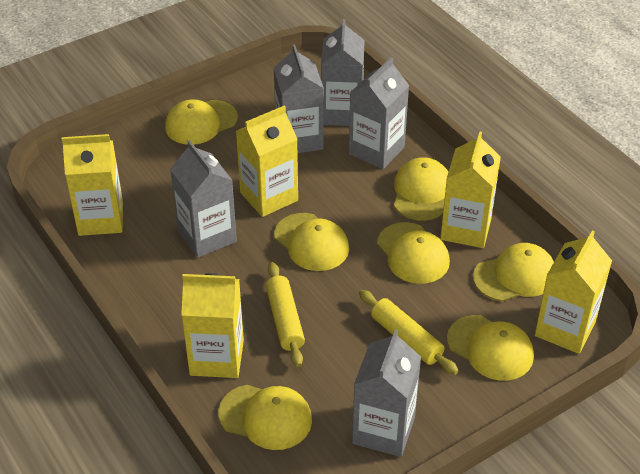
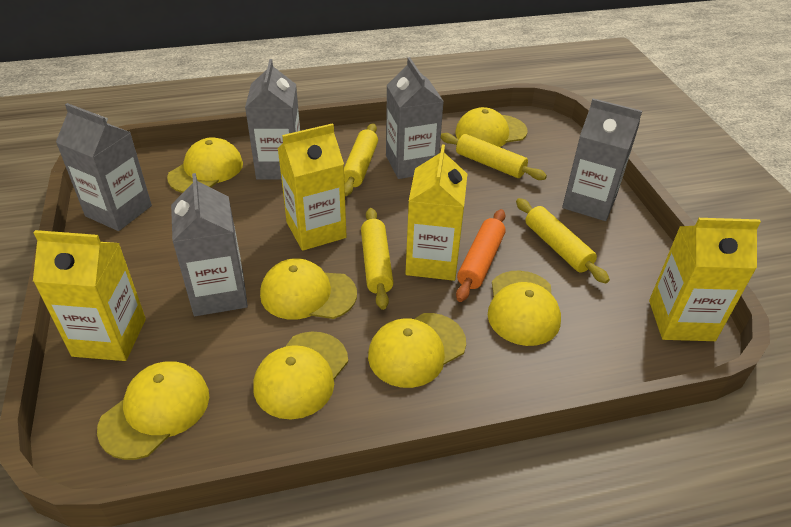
orange rolling pin: 0 -> 1
yellow carton: 5 -> 4
yellow rolling pin: 2 -> 4

